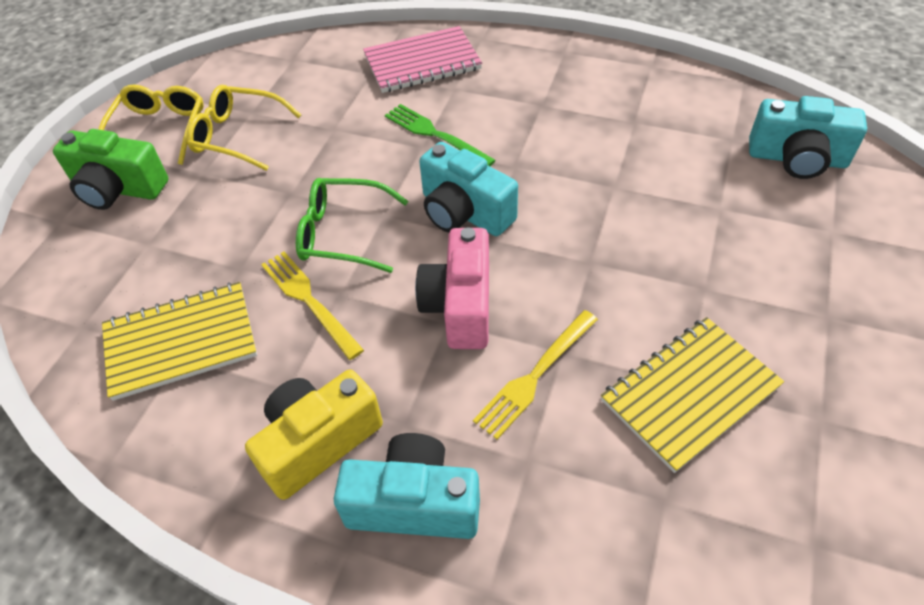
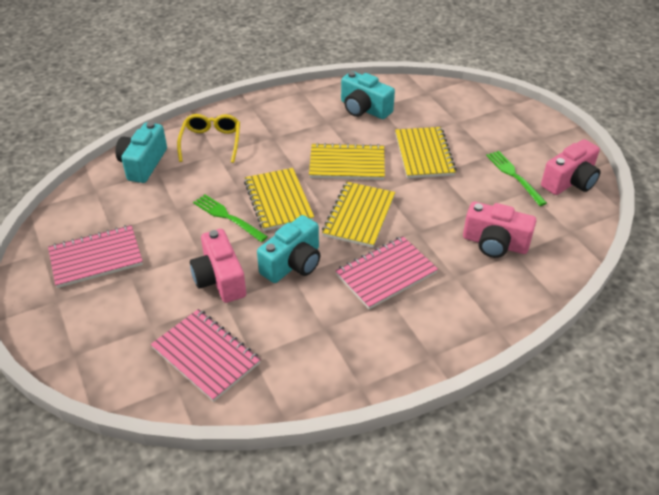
green camera: 1 -> 0
green fork: 1 -> 2
green glasses: 1 -> 0
pink camera: 1 -> 3
pink notebook: 1 -> 3
yellow camera: 1 -> 0
yellow fork: 2 -> 0
yellow glasses: 2 -> 1
yellow notebook: 2 -> 4

